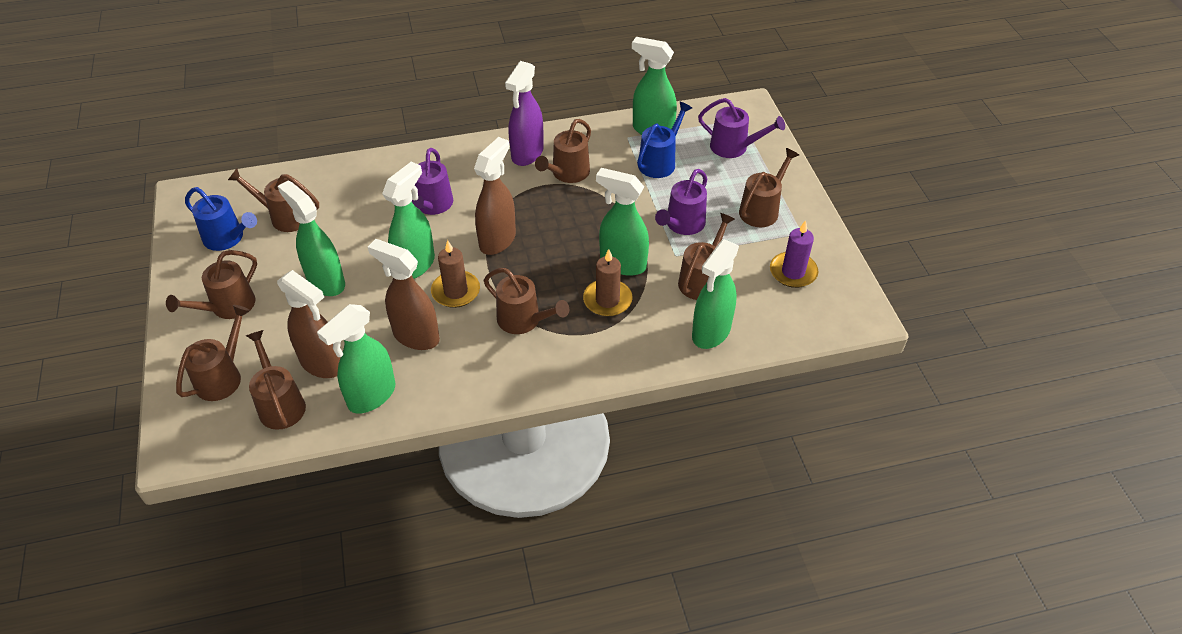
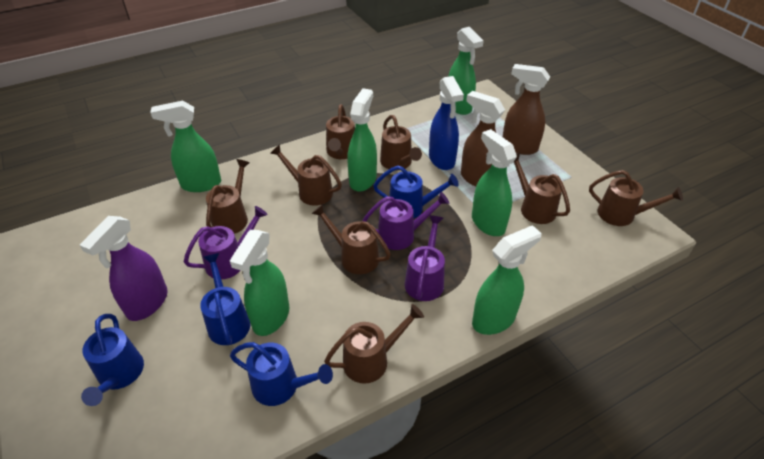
blue spray bottle: 0 -> 1
blue watering can: 2 -> 4
brown candle: 2 -> 0
brown spray bottle: 3 -> 2
purple candle: 1 -> 0

